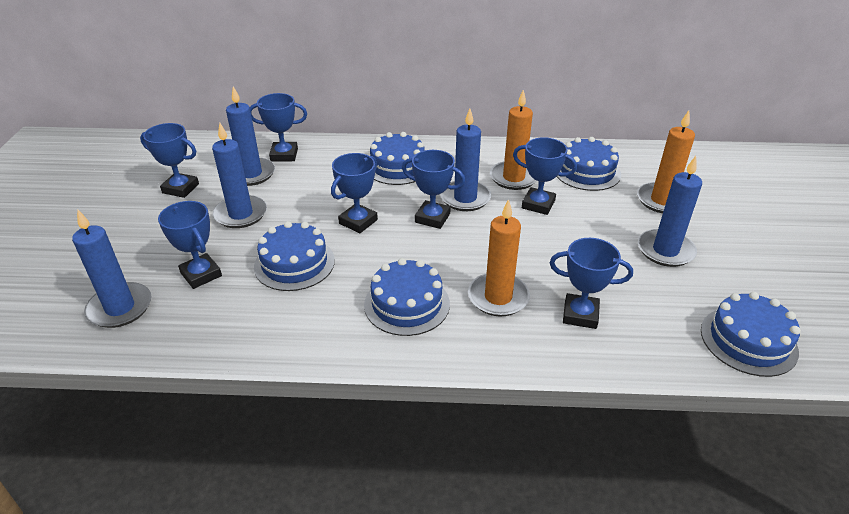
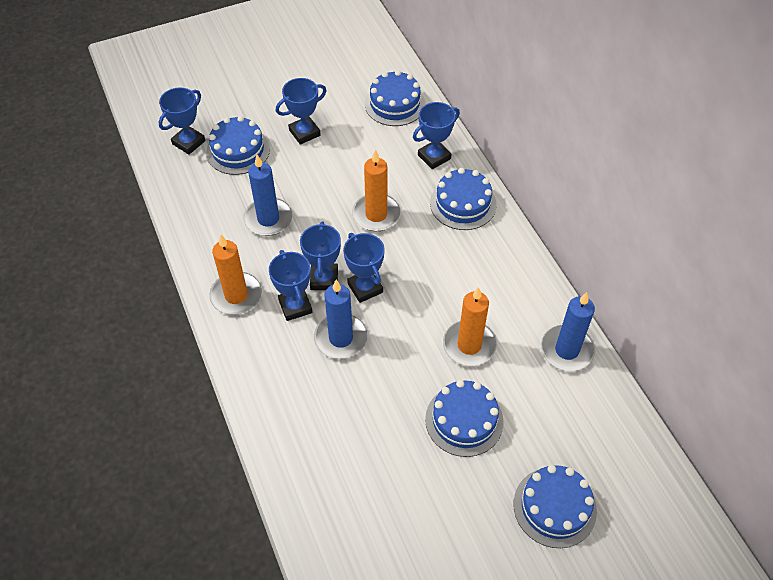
blue candle: 5 -> 3
blue trophy: 7 -> 6

